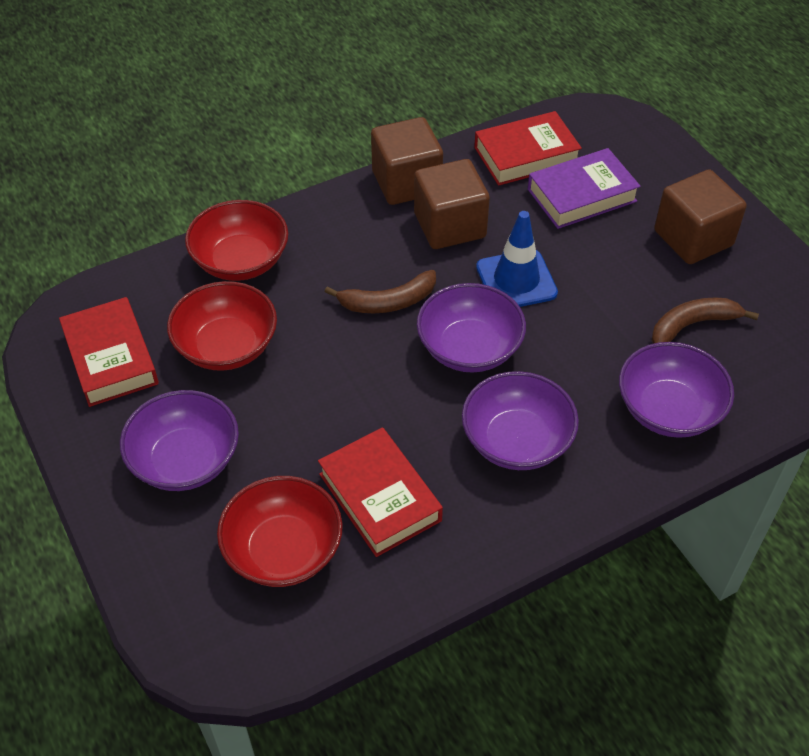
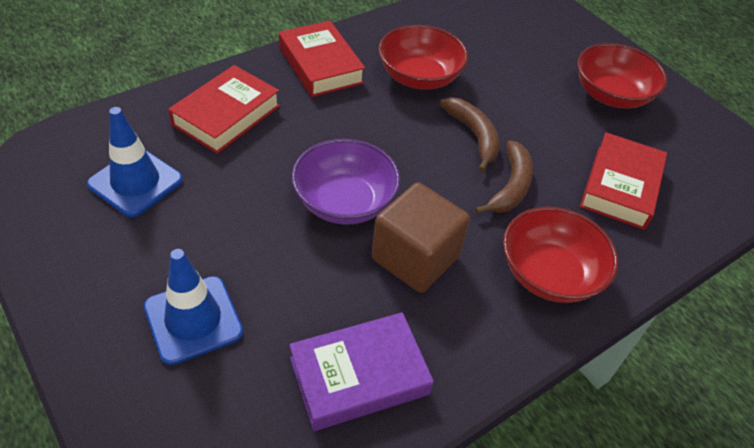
blue traffic cone: 1 -> 2
brown cube: 3 -> 1
purple bowl: 4 -> 1

